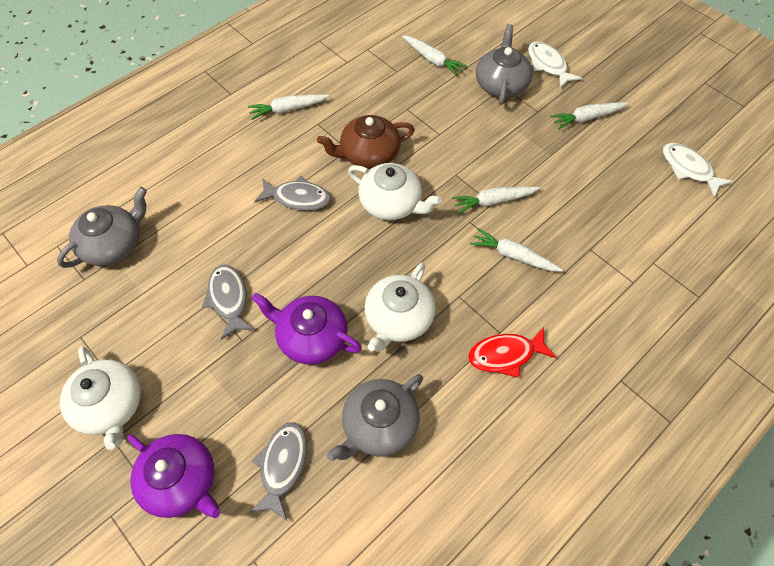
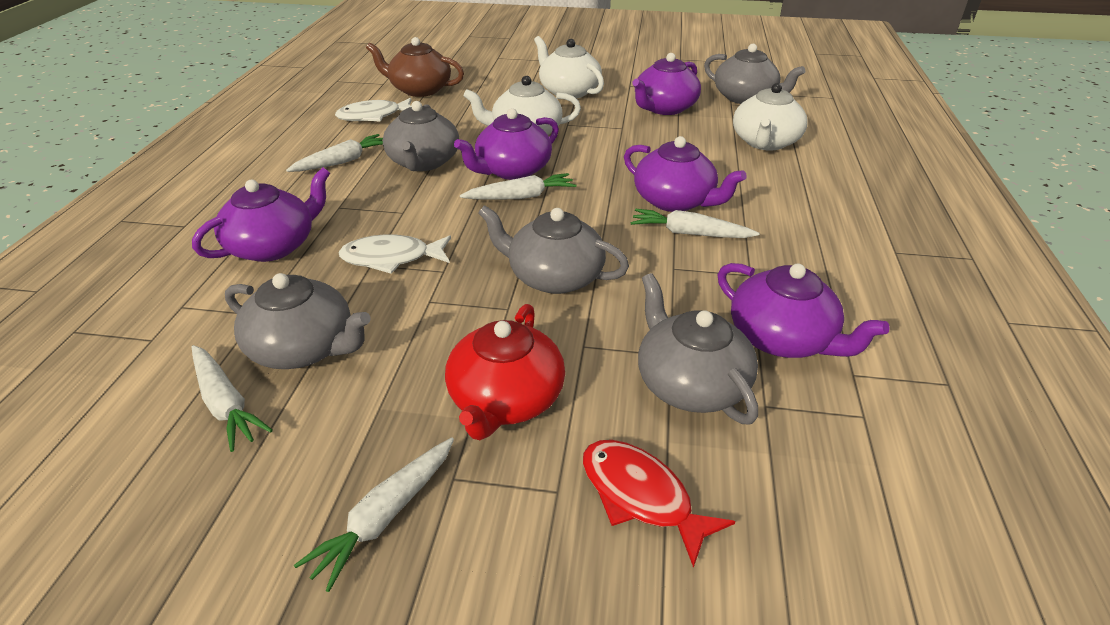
grey fish: 3 -> 0
grey teapot: 3 -> 5
purple teapot: 2 -> 5
red teapot: 0 -> 1

